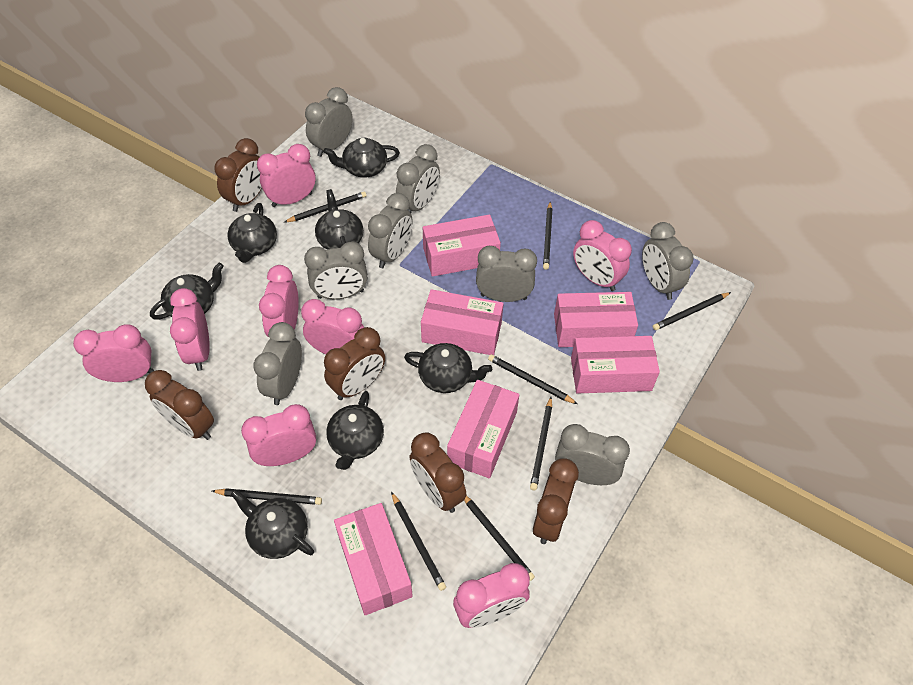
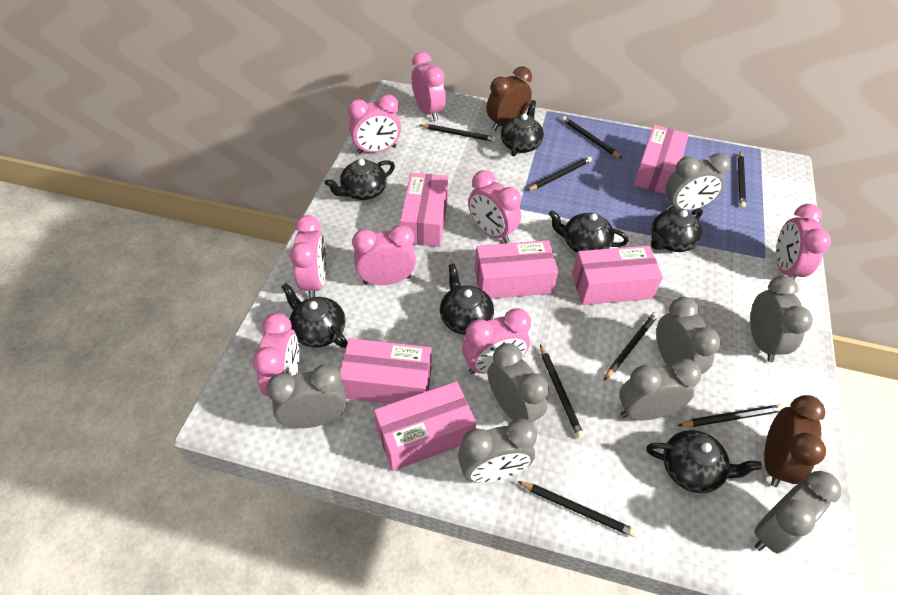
brown clock: 5 -> 2

